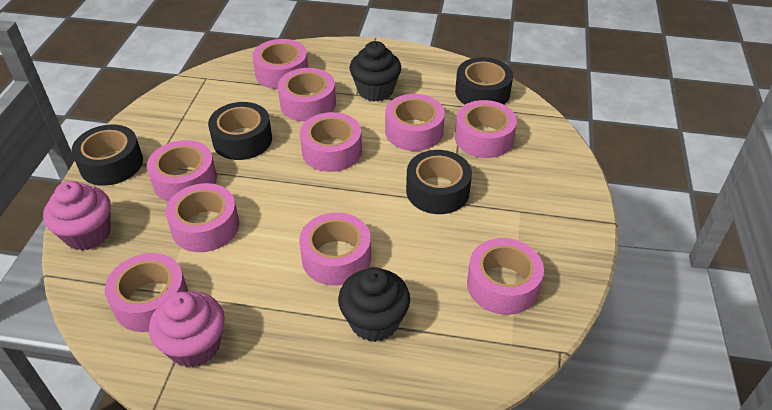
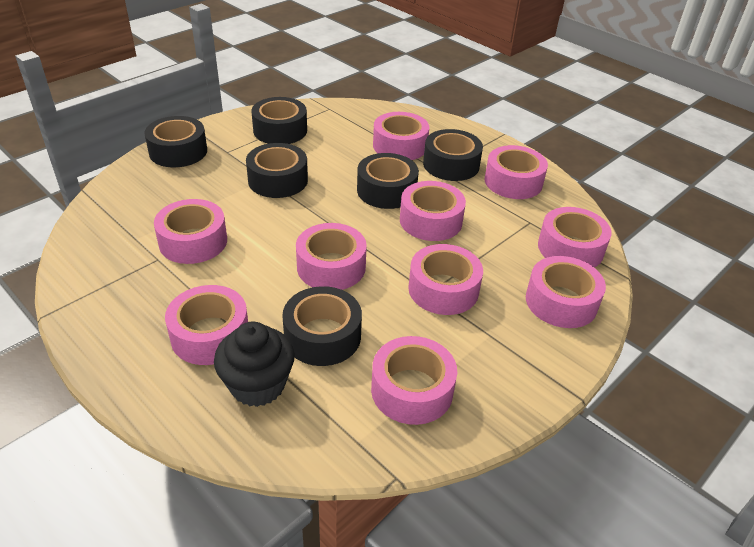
black cupcake: 2 -> 1
black tape: 4 -> 6
pink cupcake: 2 -> 0

